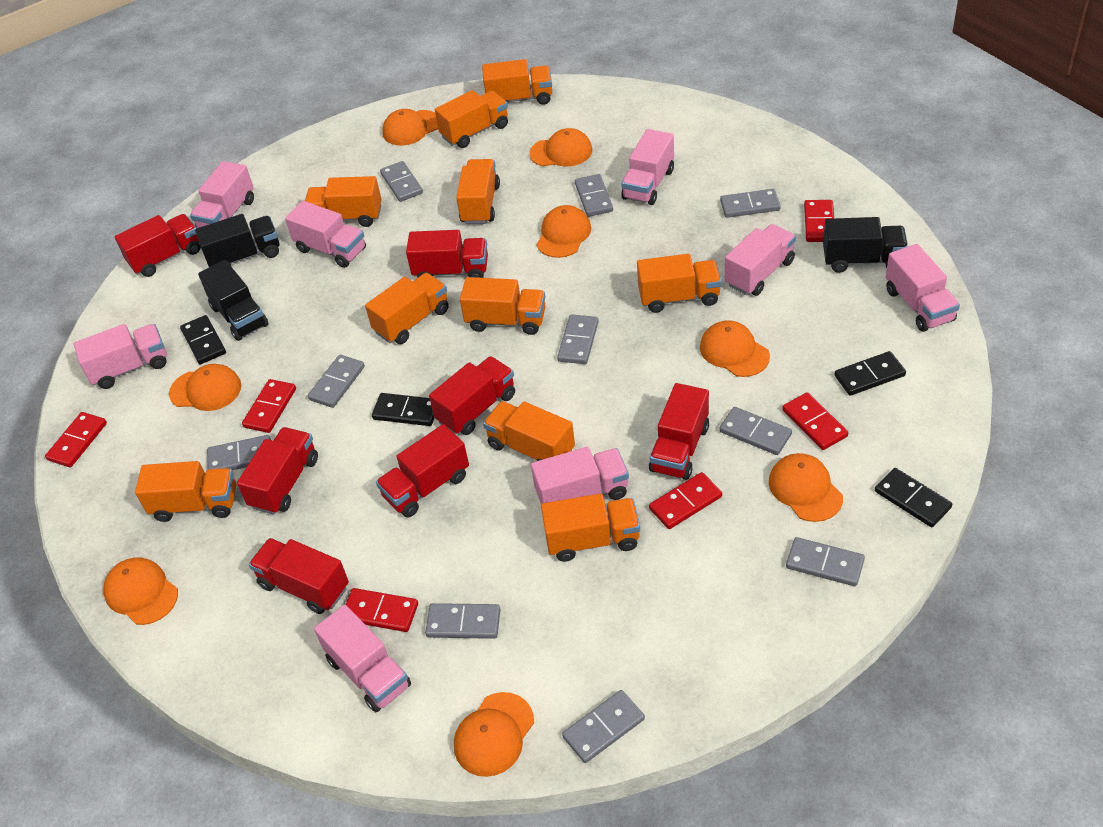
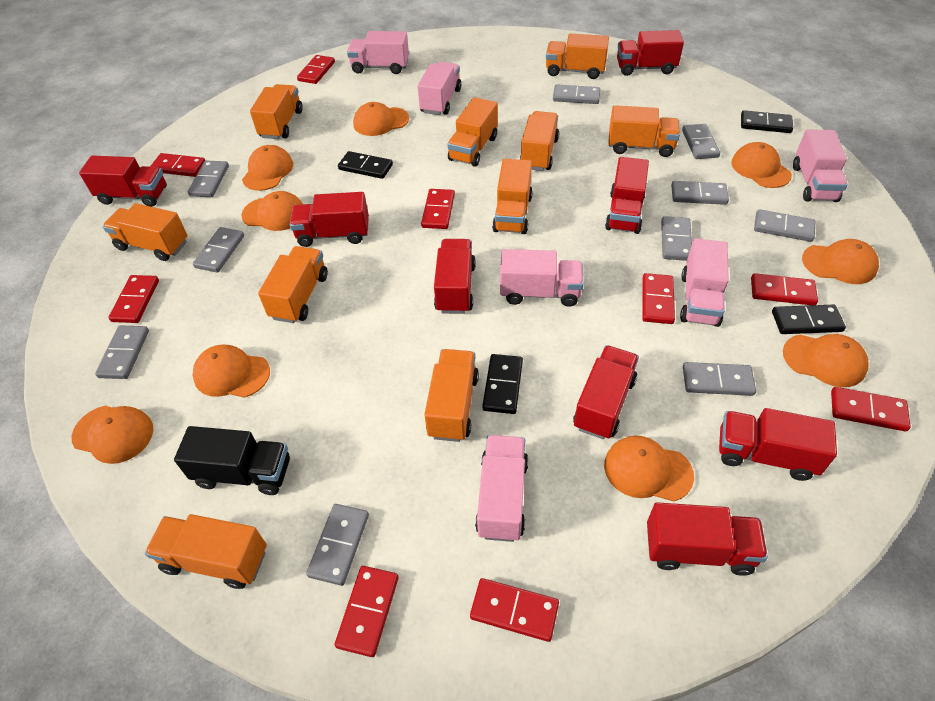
black truck: 3 -> 1
orange cap: 8 -> 9
pink truck: 8 -> 6
red domino: 6 -> 9
red truck: 7 -> 8

